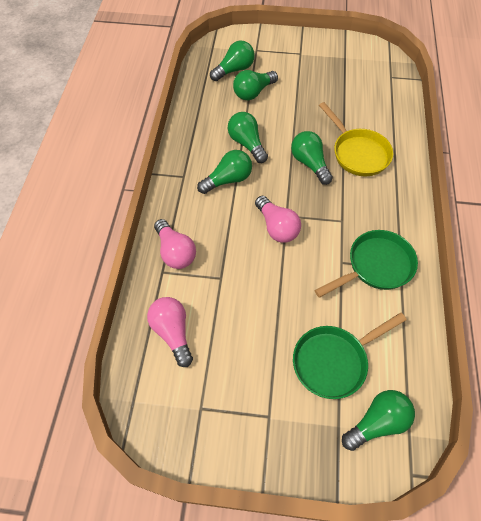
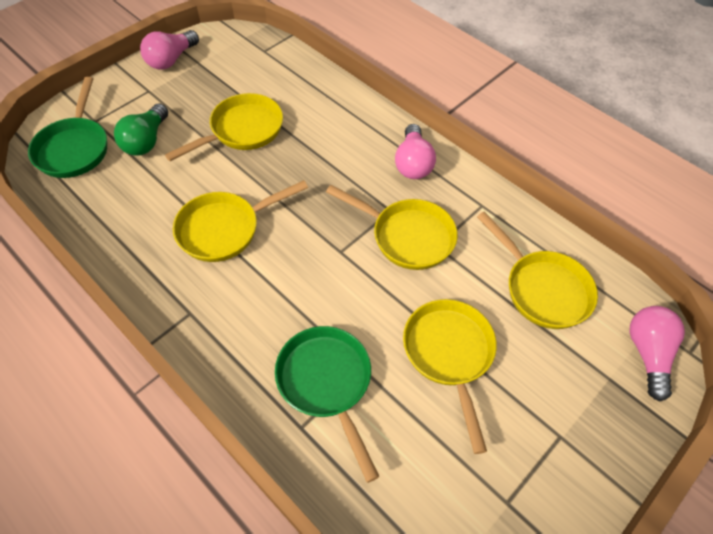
green light bulb: 6 -> 1
yellow pan: 1 -> 5

